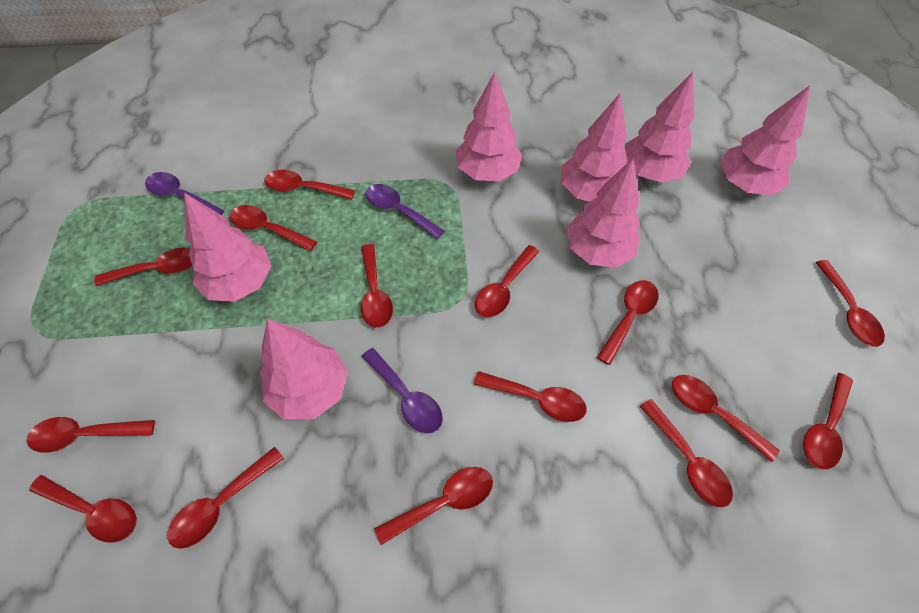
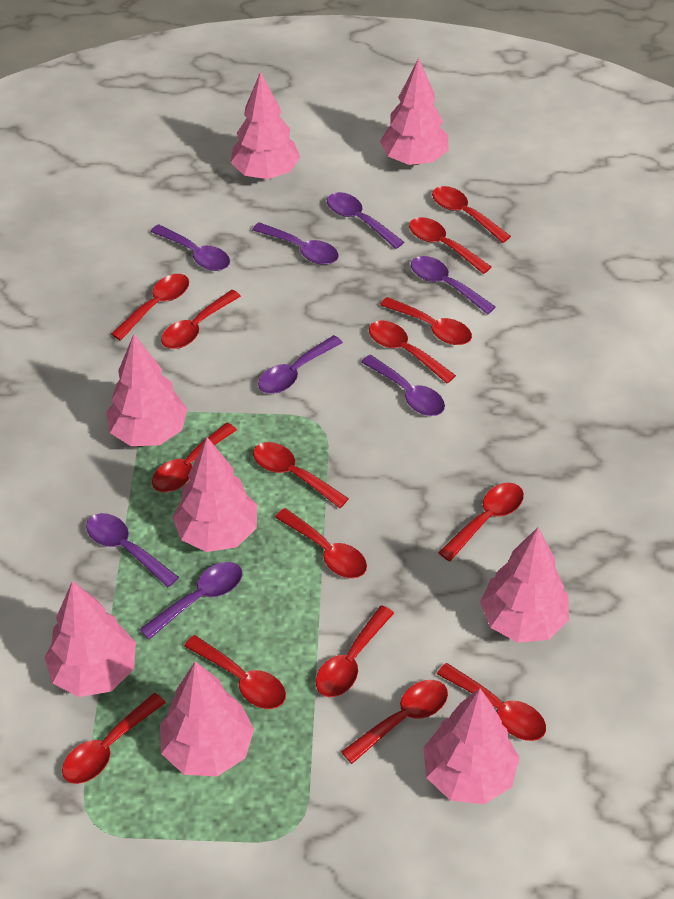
pink tree: 7 -> 8
purple spoon: 3 -> 8

